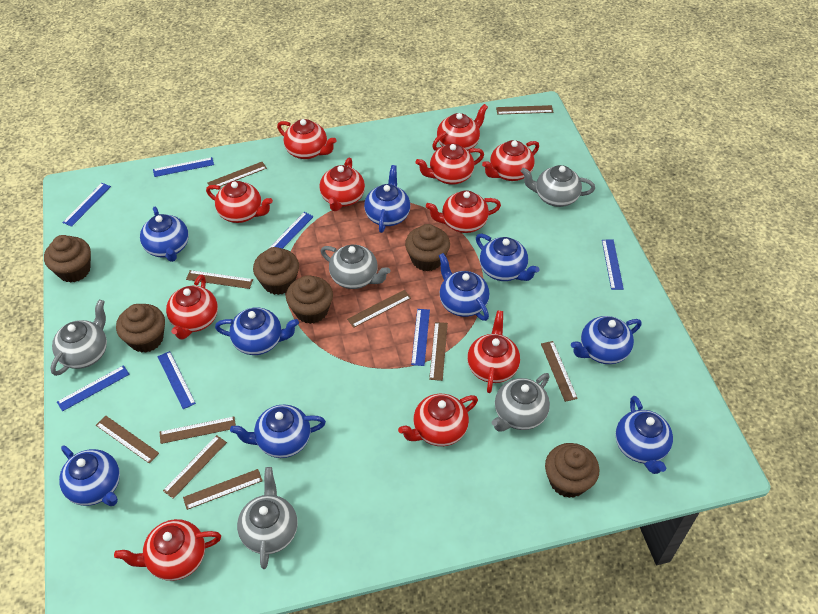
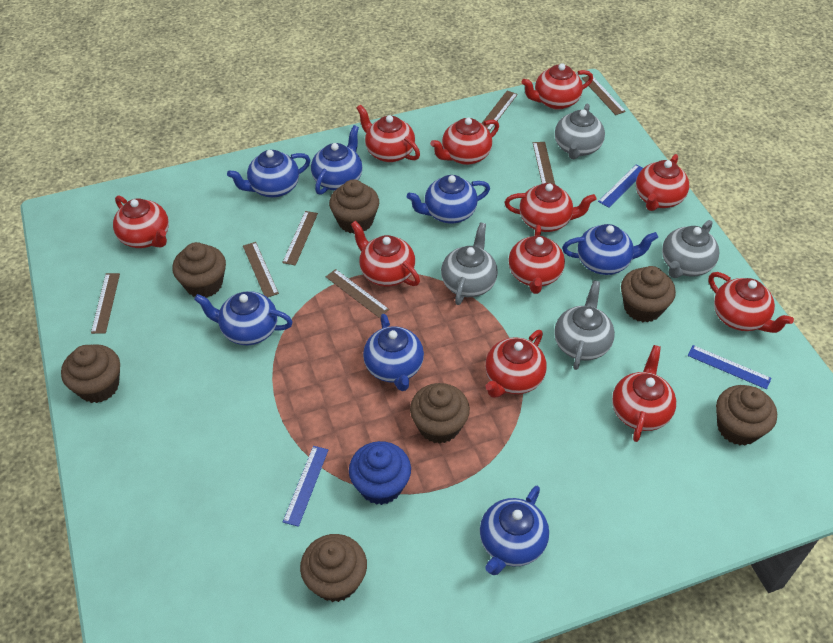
blue cupcake: 0 -> 1
blue ruler: 7 -> 3
blue teapot: 9 -> 7
brown cupcake: 6 -> 7
brown ruler: 10 -> 7
grey teapot: 5 -> 4

